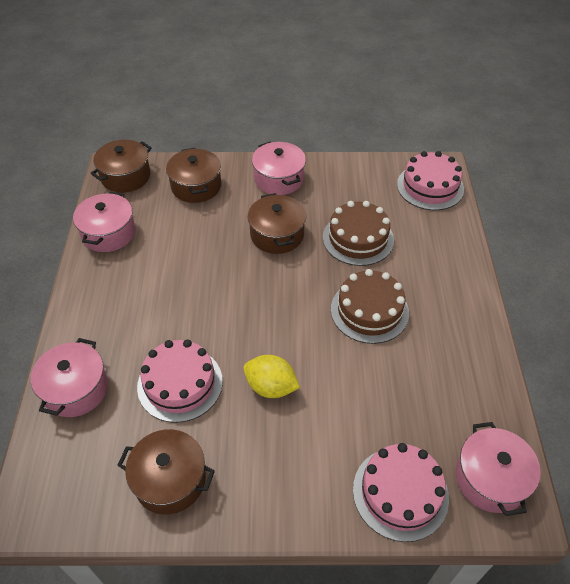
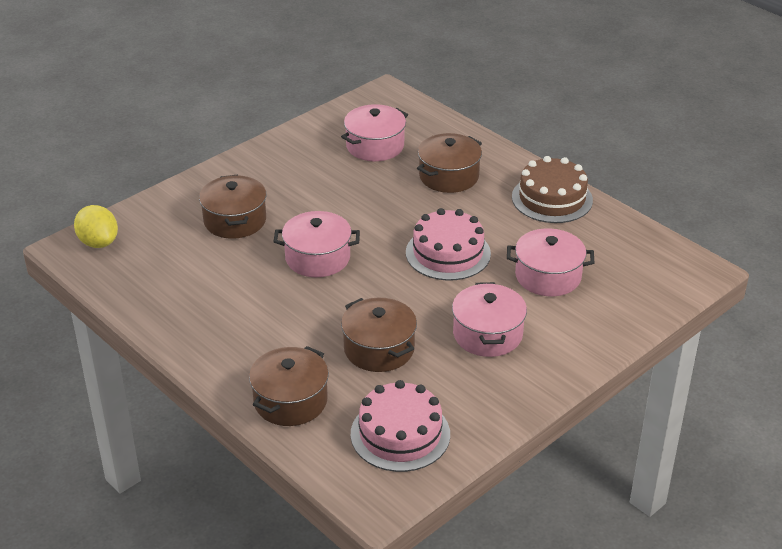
brown cake: 2 -> 1
pink cake: 3 -> 2

